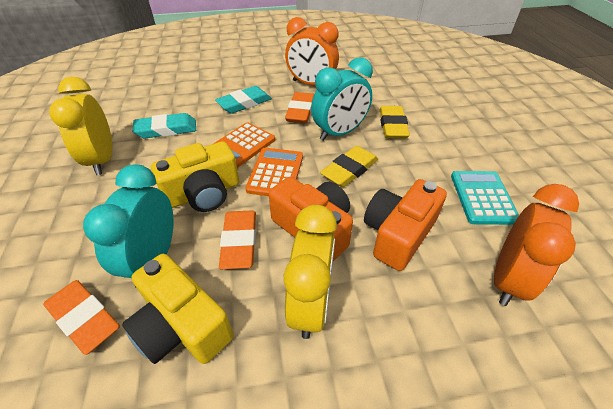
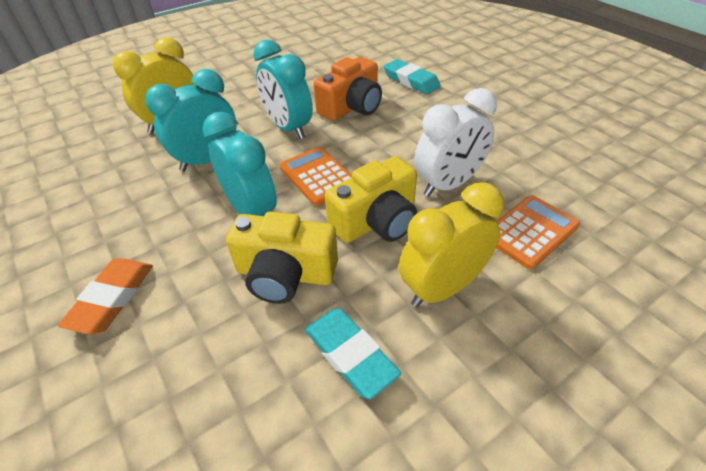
orange camera: 2 -> 1
orange clock: 2 -> 0
orange eraser: 3 -> 1
turquoise calculator: 1 -> 0
turquoise clock: 2 -> 3
white clock: 0 -> 1
yellow eraser: 2 -> 0

